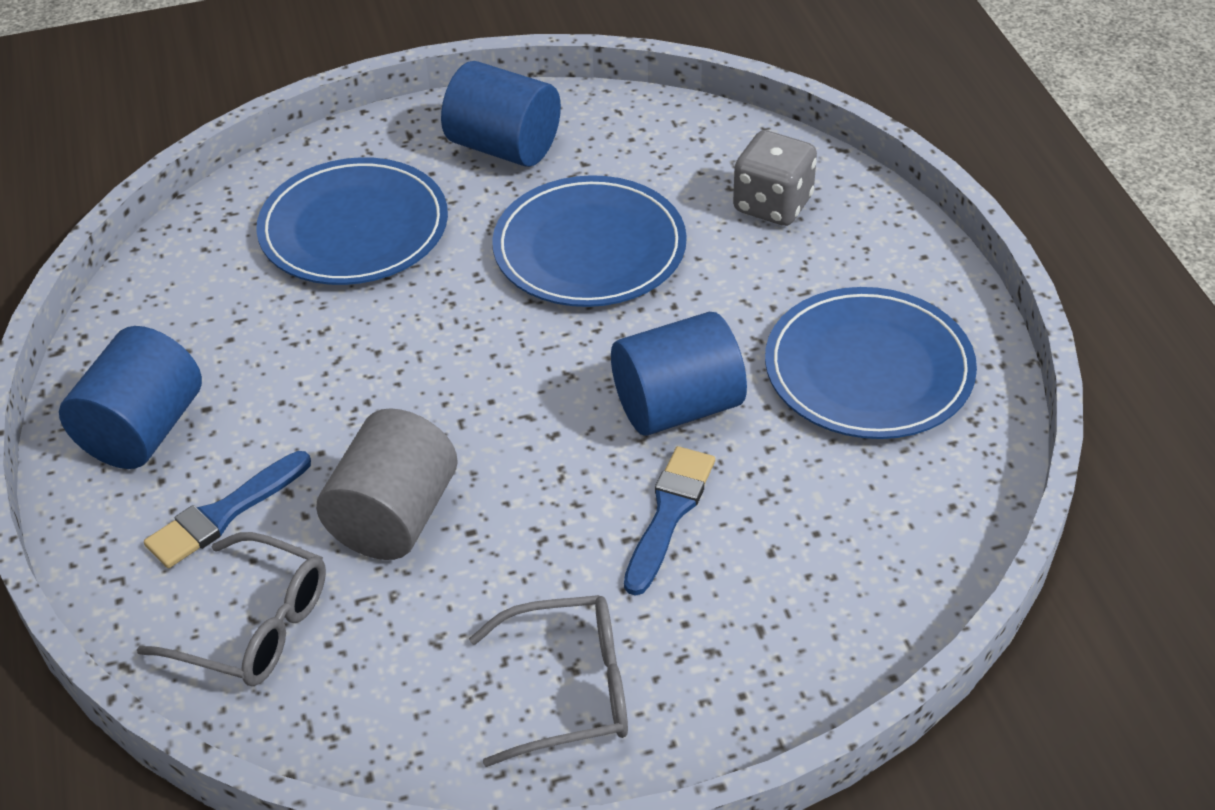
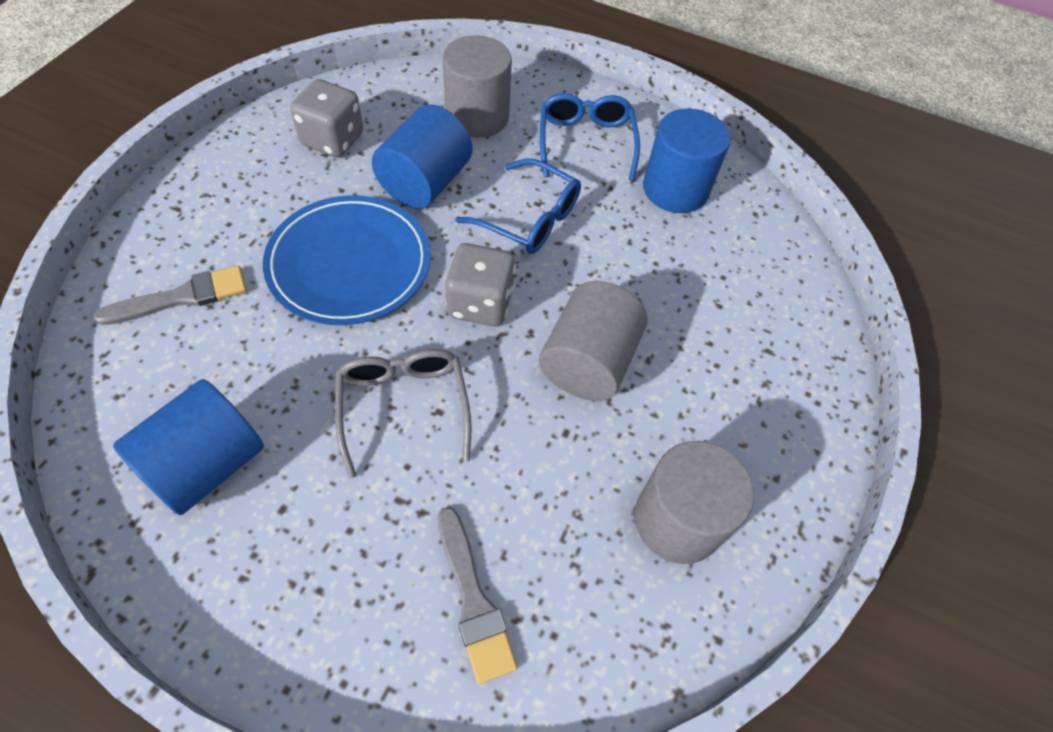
blue brush: 2 -> 0
blue glasses: 0 -> 2
blue plate: 3 -> 1
grey brush: 0 -> 2
grey cylinder: 1 -> 3
grey dice: 1 -> 2
grey glasses: 2 -> 1

